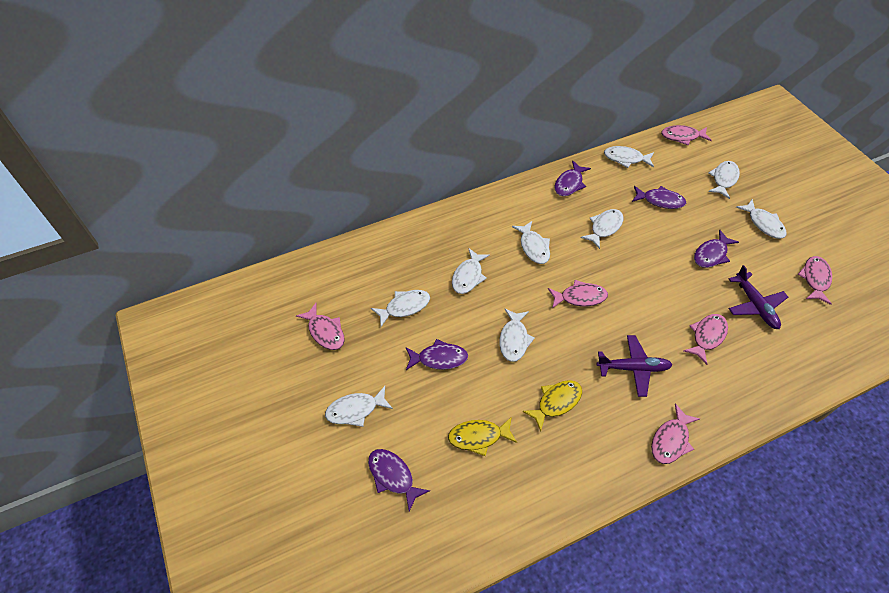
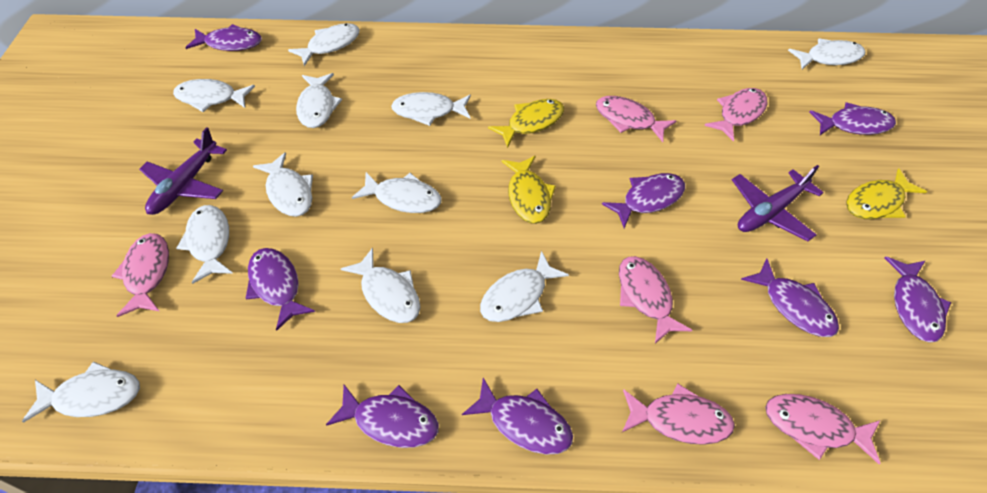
purple fish: 5 -> 8
white fish: 9 -> 11
yellow fish: 2 -> 3

